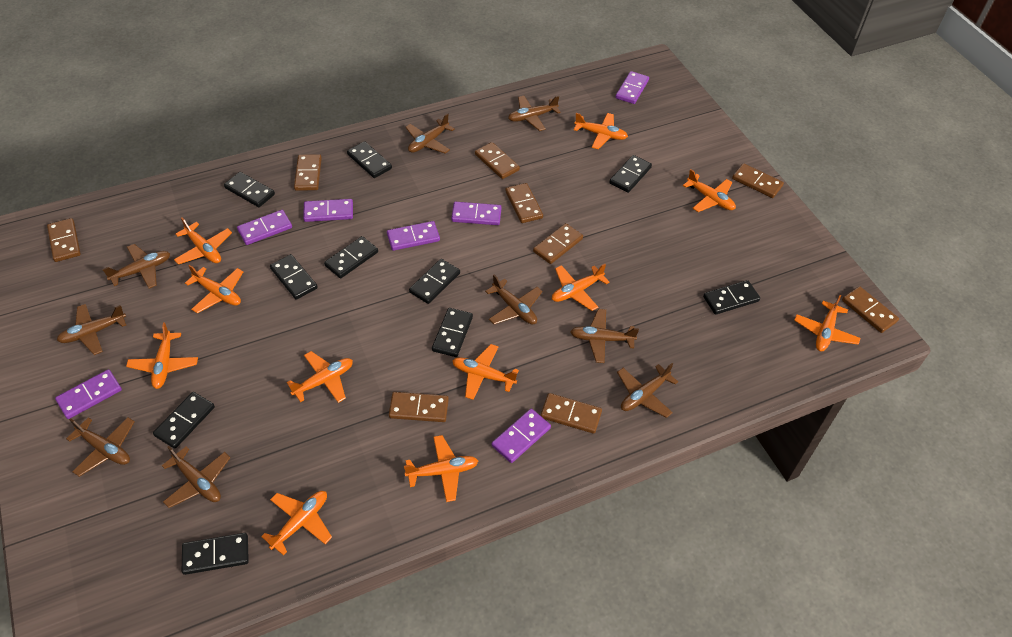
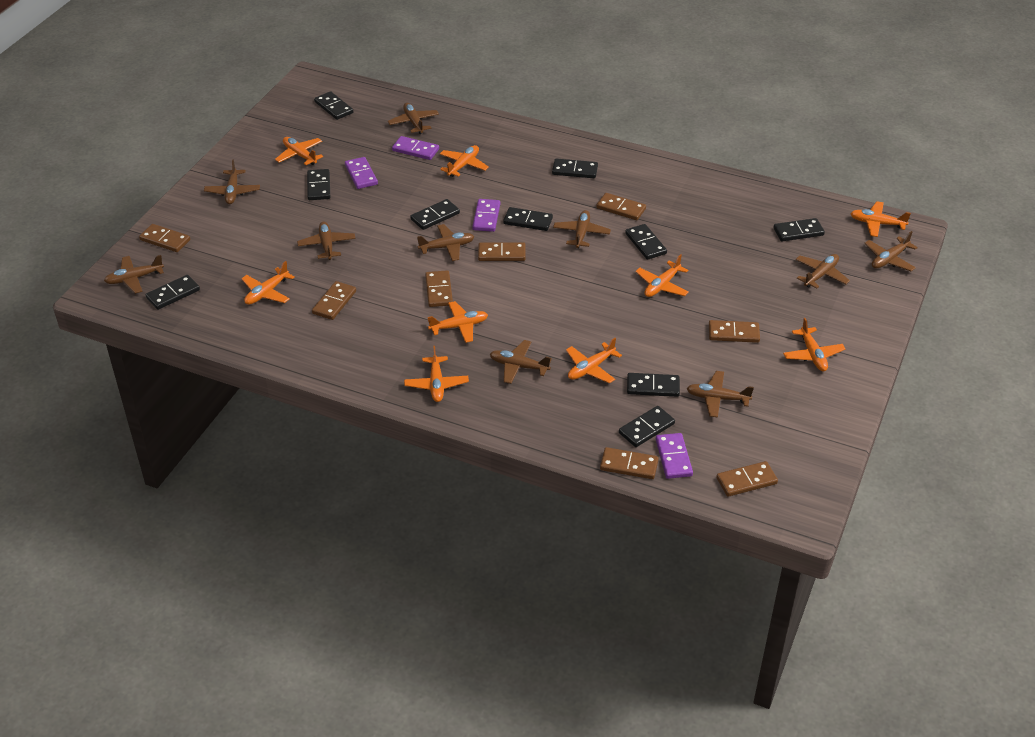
brown domino: 9 -> 8
brown plane: 9 -> 10
orange plane: 11 -> 9
purple domino: 7 -> 4

